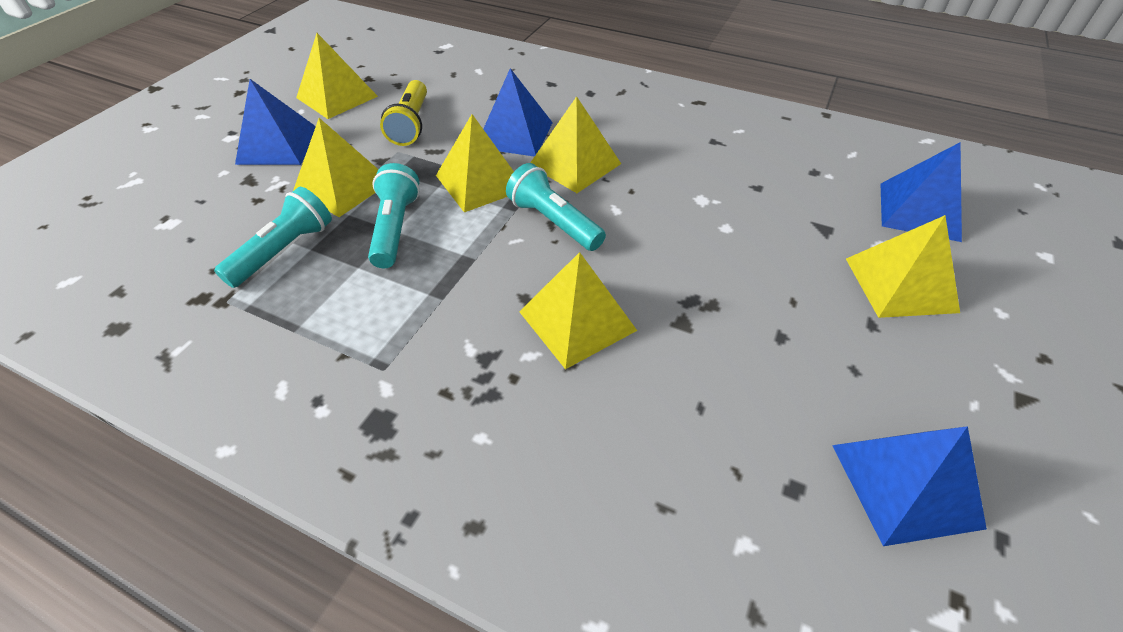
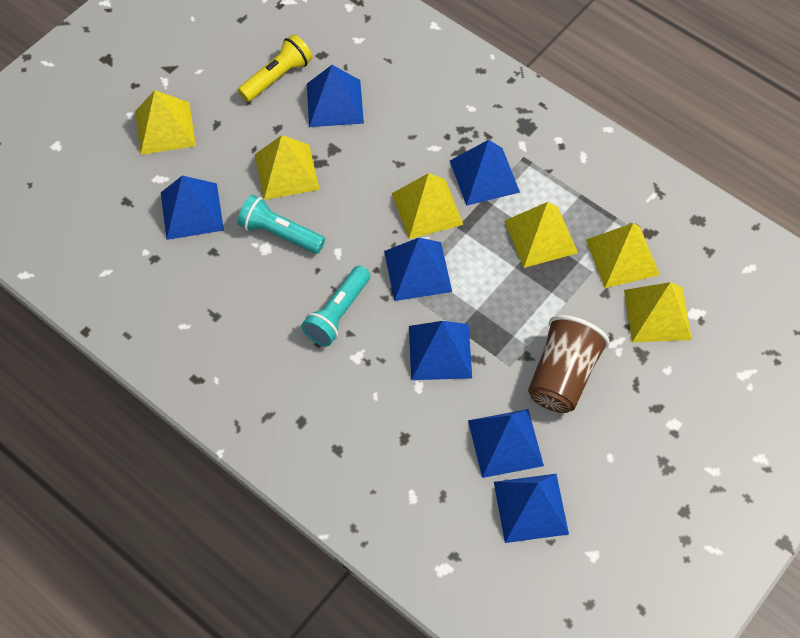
blue pyramid: 4 -> 7
brown cup: 0 -> 1
turquoise flashlight: 3 -> 2

